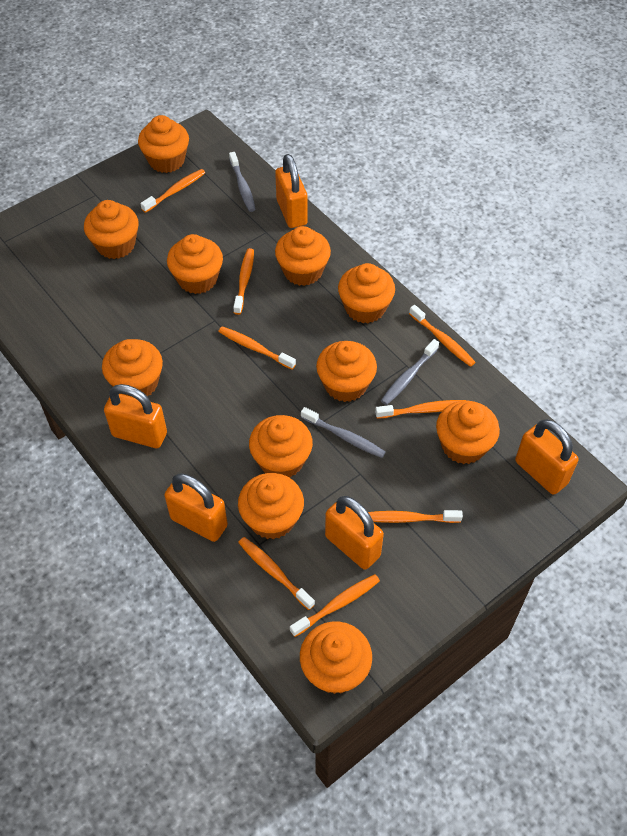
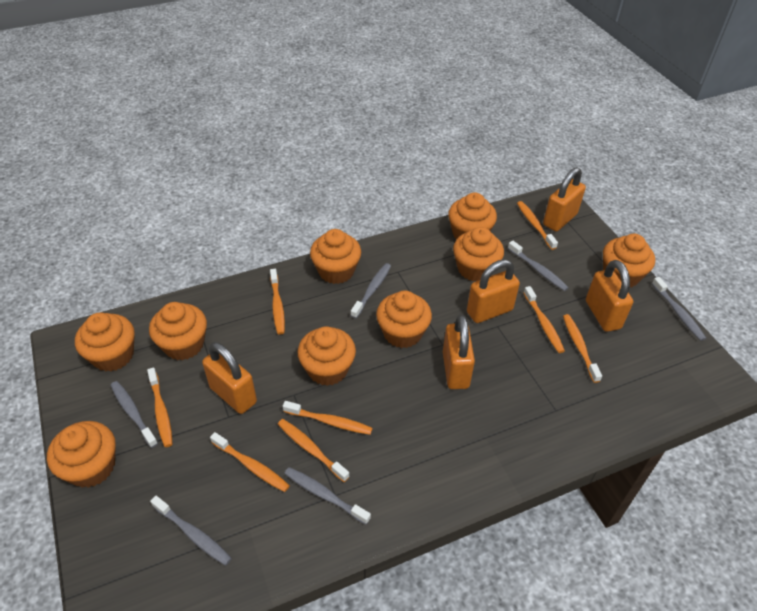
grey toothbrush: 3 -> 6
orange cupcake: 11 -> 9

